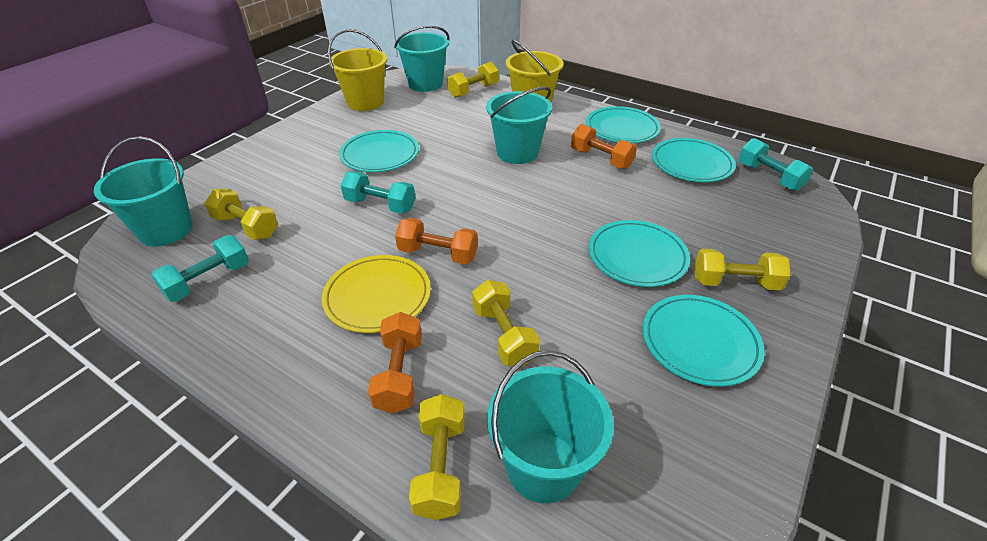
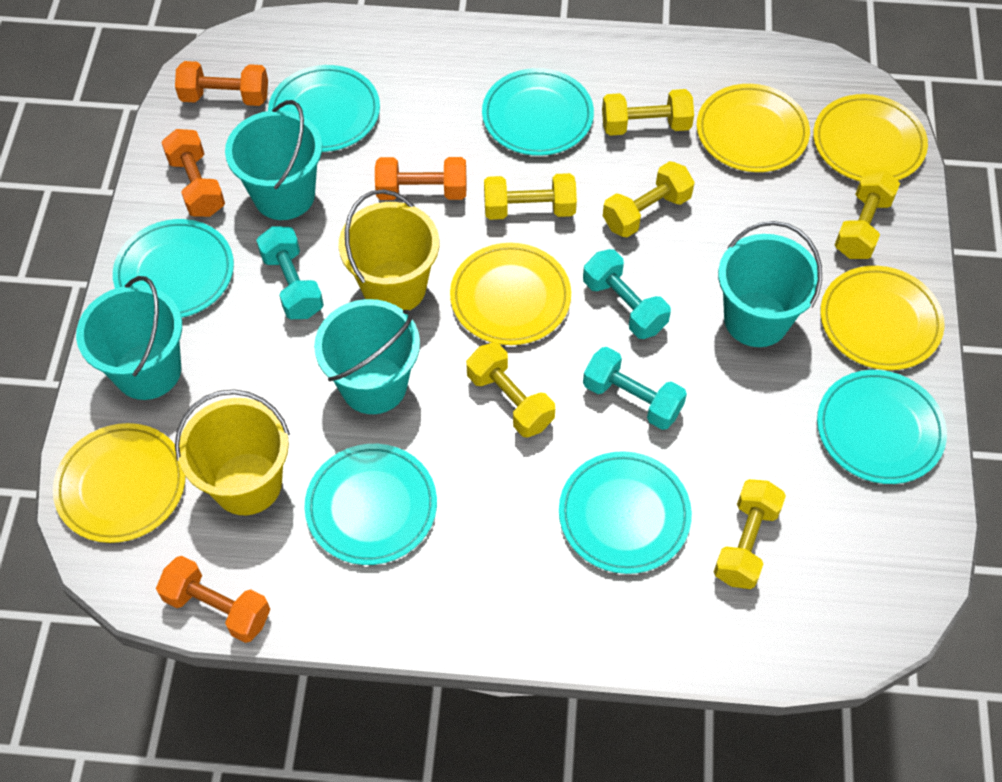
orange dumbbell: 3 -> 4
turquoise plate: 5 -> 6
yellow dumbbell: 5 -> 6
yellow plate: 1 -> 5

